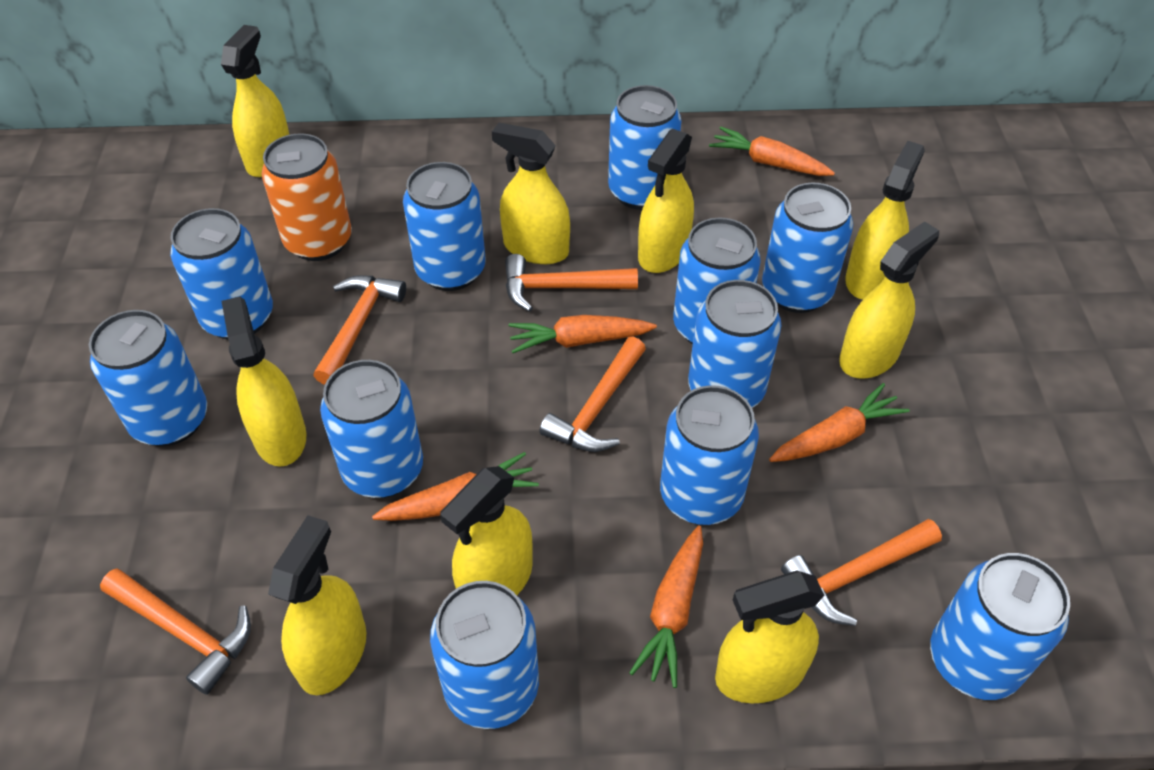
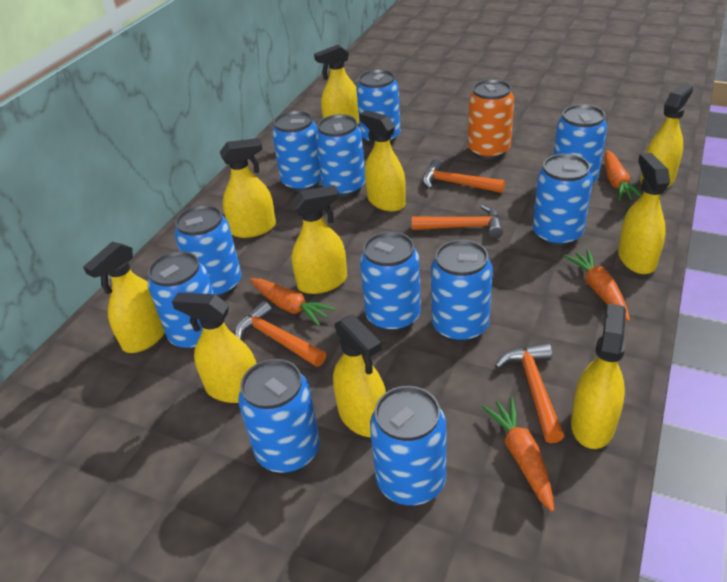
orange carrot: 5 -> 4
orange hammer: 5 -> 4
yellow spray bottle: 9 -> 10

